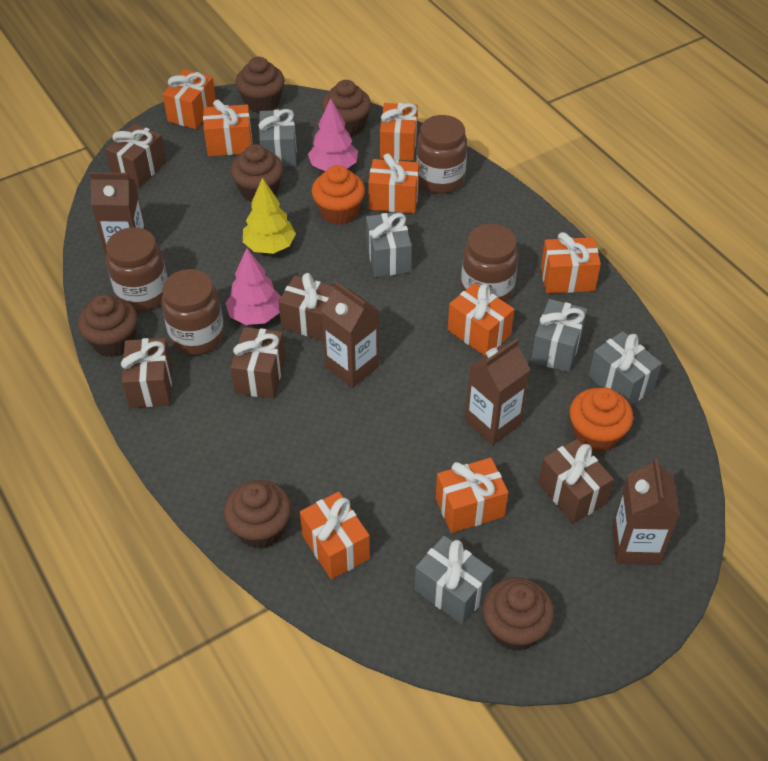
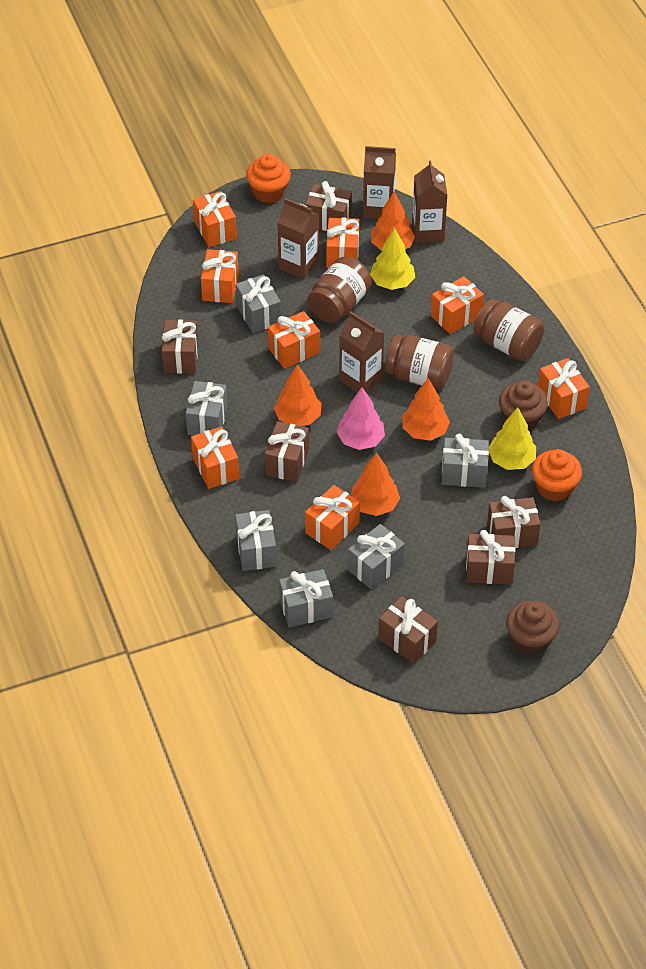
brown cupcake: 6 -> 2
brown gift: 5 -> 6
brown jar: 4 -> 3
grey gift: 5 -> 6
orange tree: 0 -> 4
pink tree: 2 -> 1
yellow tree: 1 -> 2

